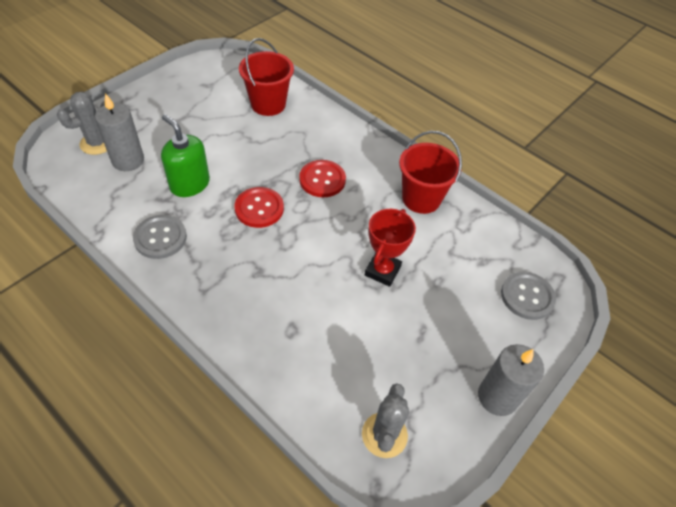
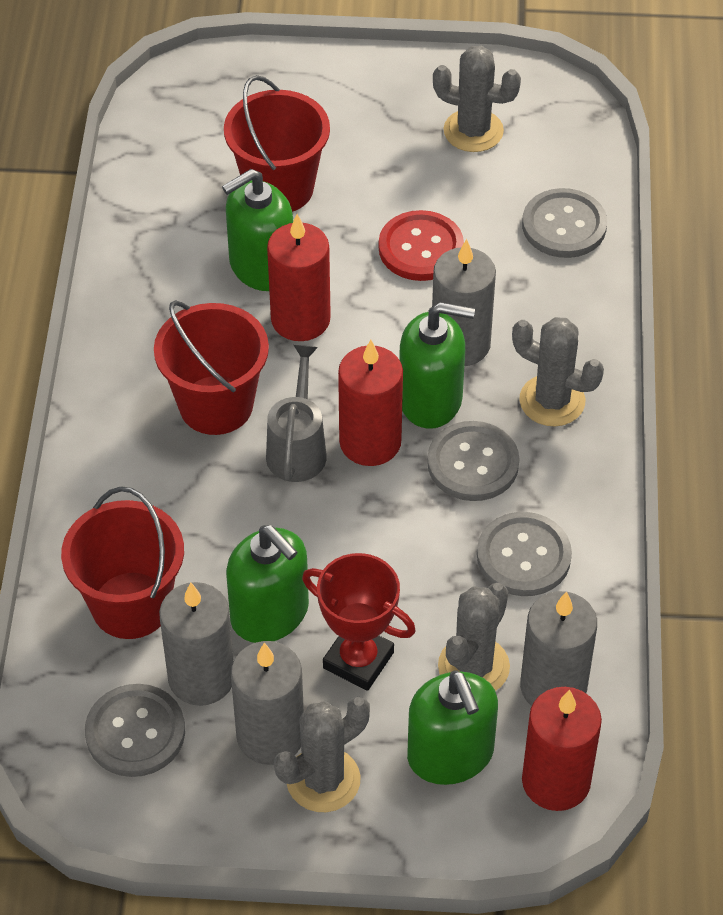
green soap dispenser: 1 -> 4
grey button: 2 -> 4
grey cactus: 2 -> 4
grey candle: 2 -> 4
grey watering can: 0 -> 1
red bucket: 2 -> 3
red button: 2 -> 1
red candle: 0 -> 3

